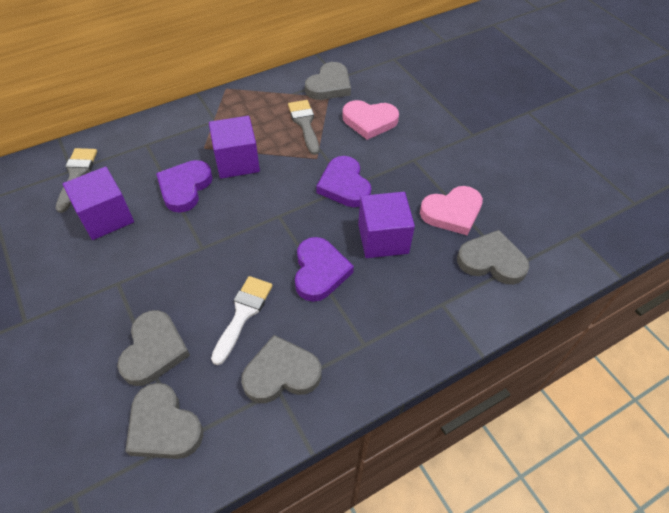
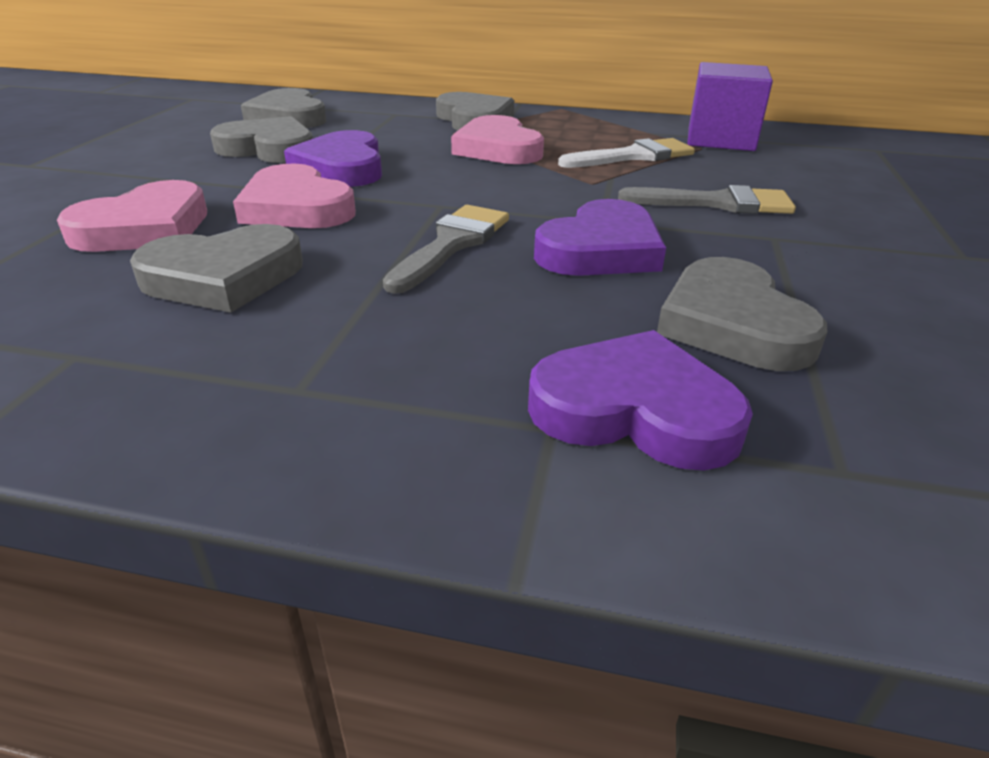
pink heart: 2 -> 3
purple cube: 3 -> 1

